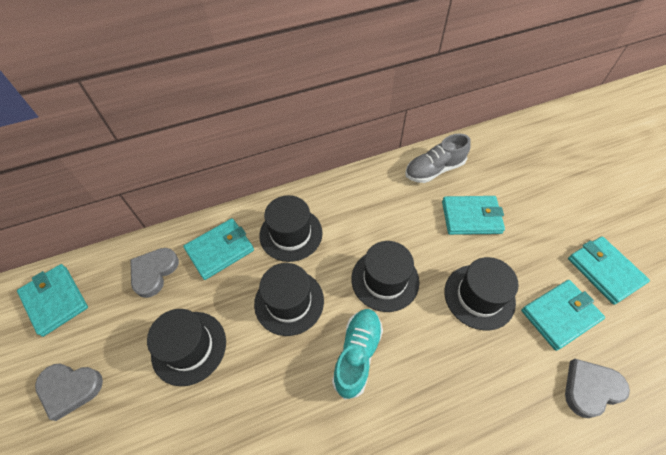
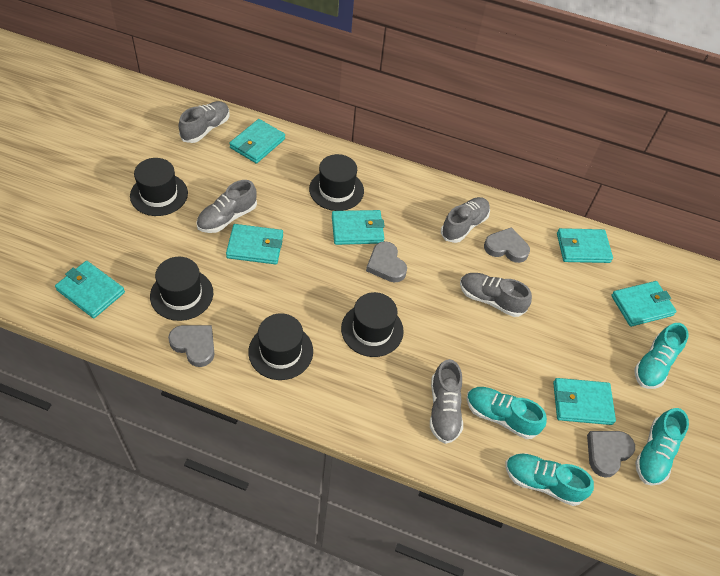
grey heart: 3 -> 4
grey shoe: 1 -> 5
turquoise shoe: 1 -> 4
turquoise wallet: 5 -> 7

